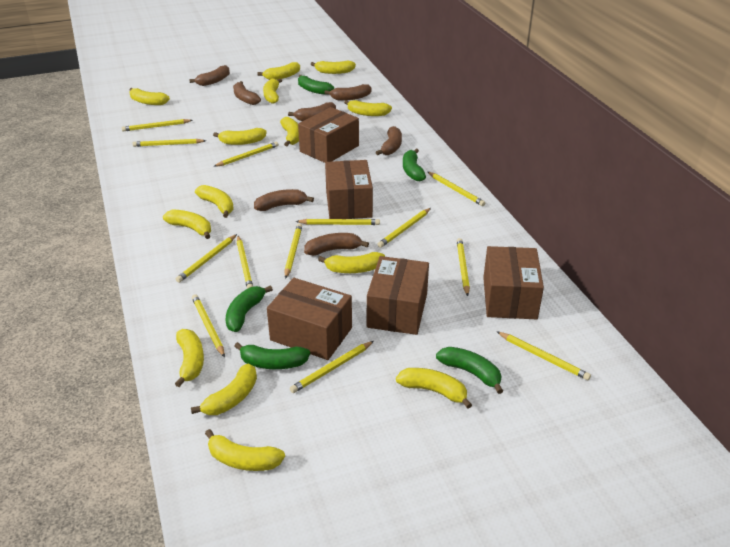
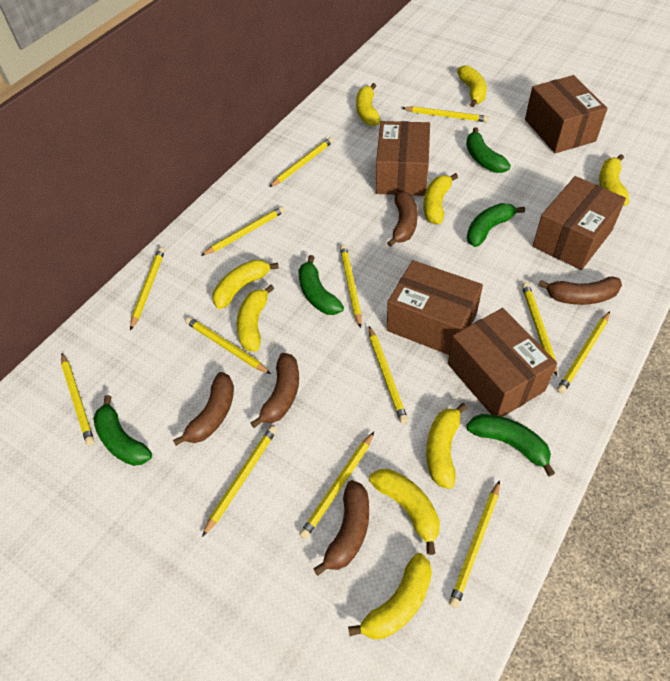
brown banana: 7 -> 5
yellow banana: 14 -> 9

